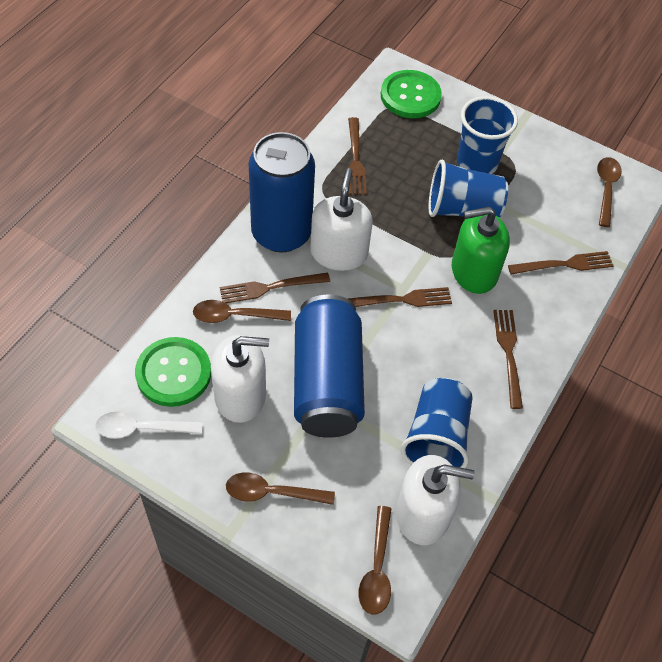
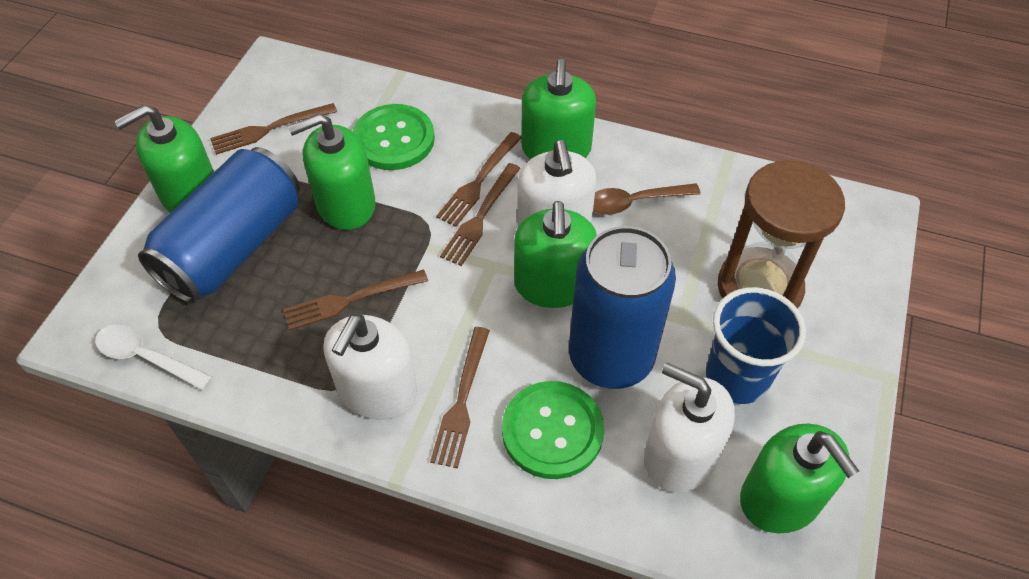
blue cup: 3 -> 1
brown hourglass: 0 -> 1
brown spoon: 4 -> 1
green soap dispenser: 1 -> 5

